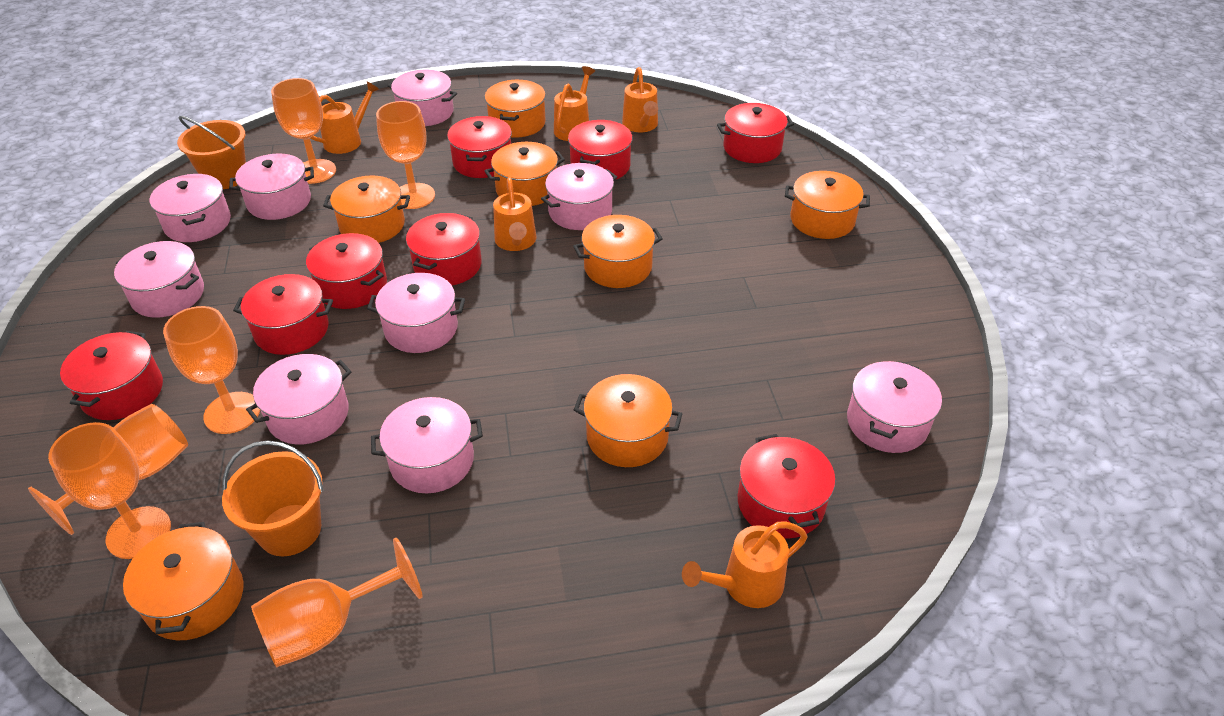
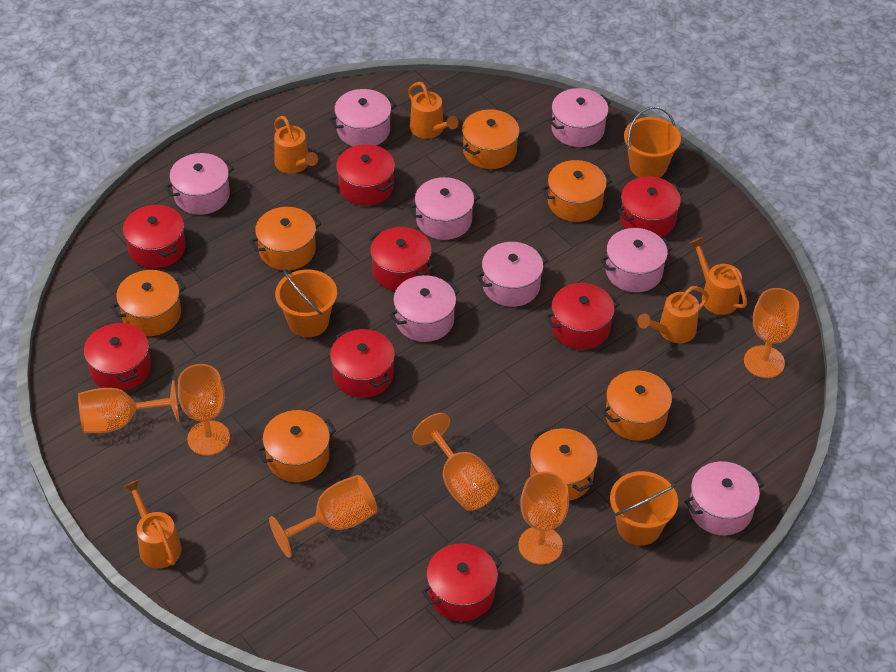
orange bucket: 2 -> 3
pink pot: 9 -> 8

